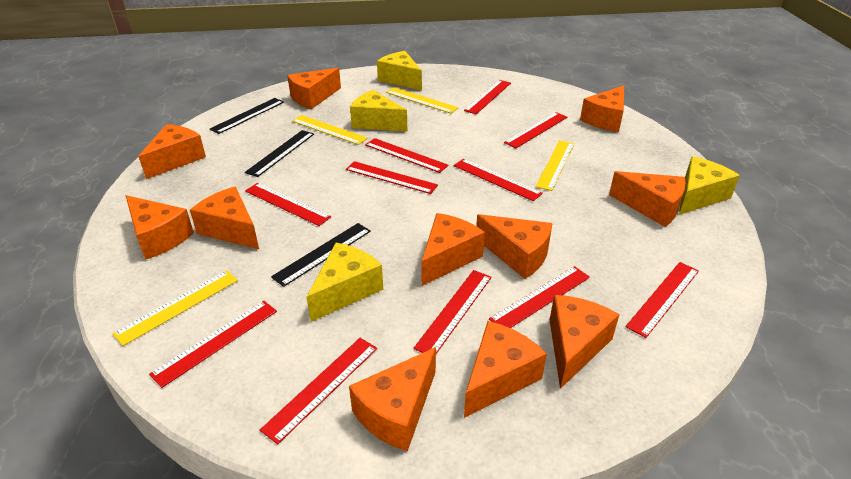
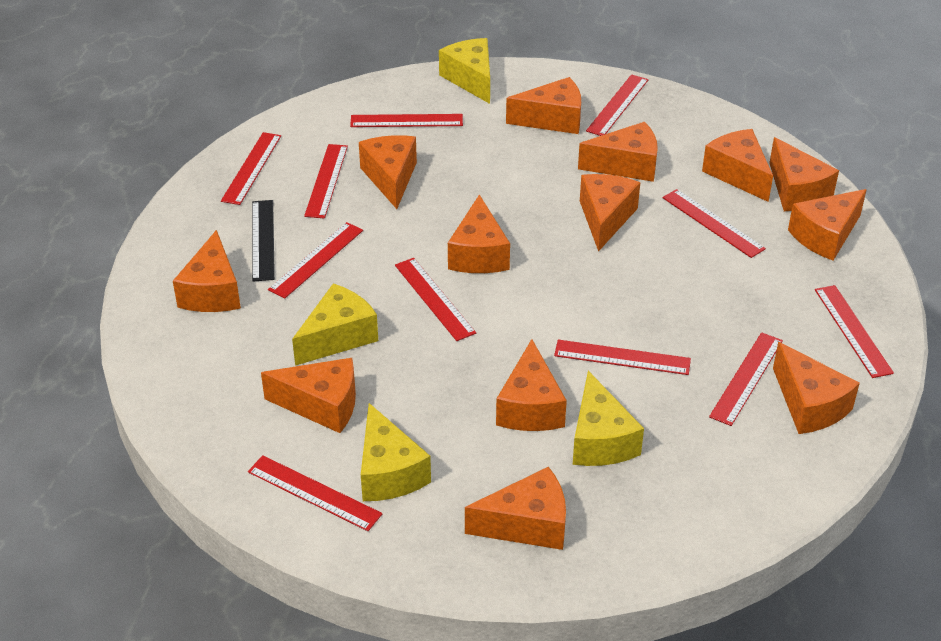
black ruler: 3 -> 1
orange cheese: 11 -> 13
yellow ruler: 4 -> 0

